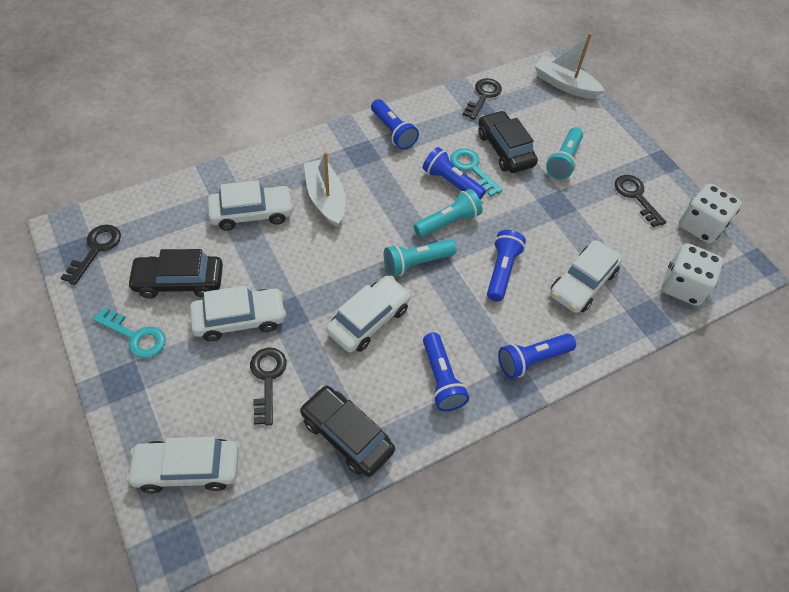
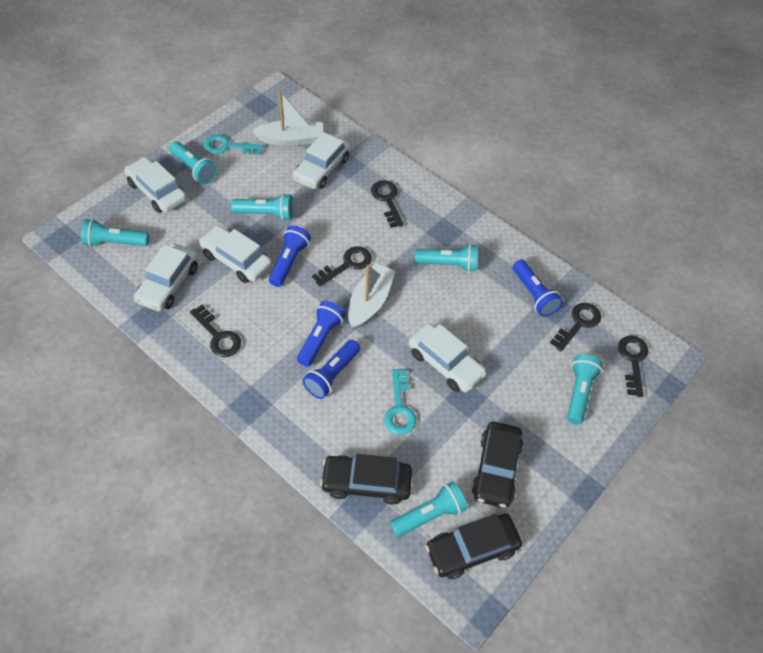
black key: 4 -> 5
blue flashlight: 5 -> 4
turquoise flashlight: 3 -> 6
white dice: 2 -> 0

